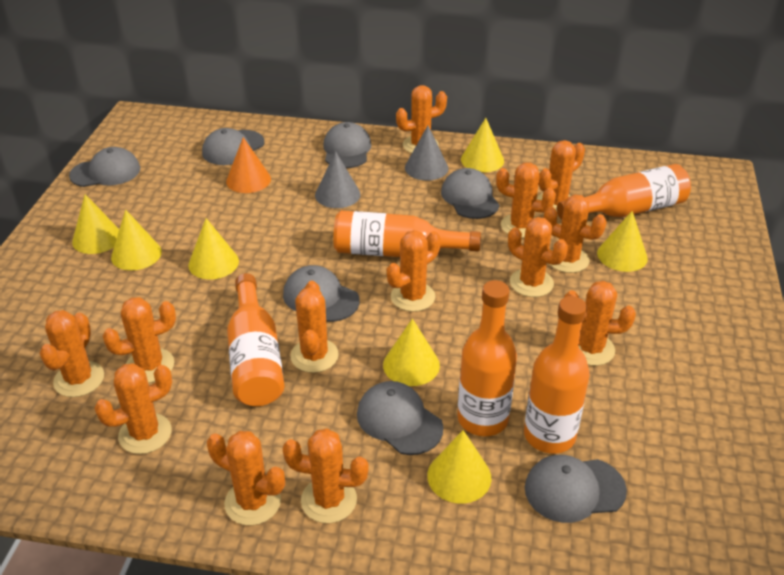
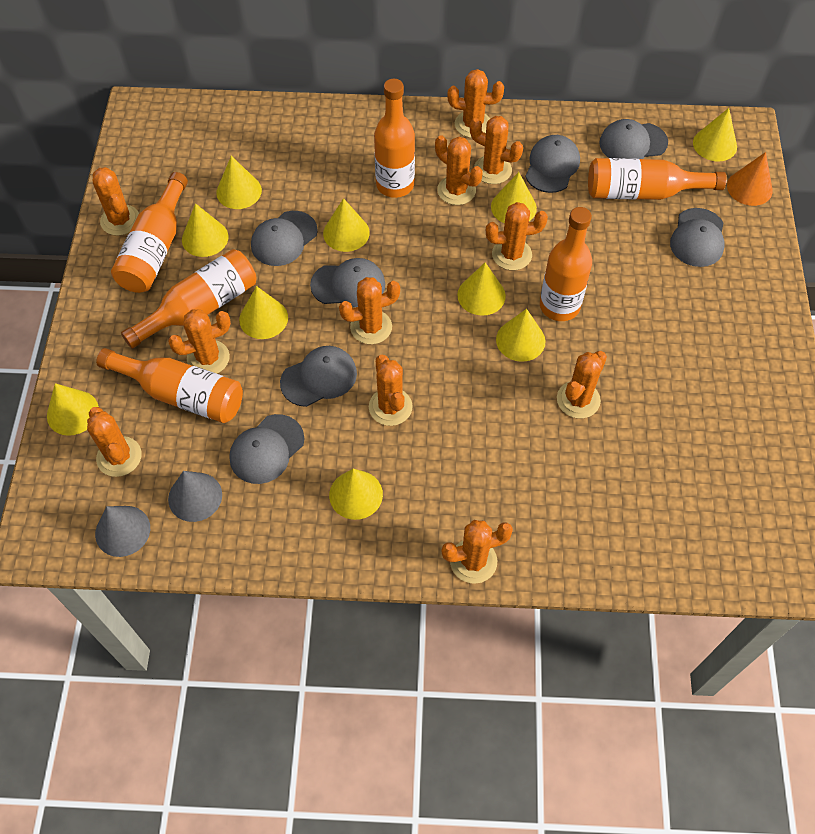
orange bottle: 5 -> 6
orange cactus: 13 -> 11
yellow cone: 7 -> 10

